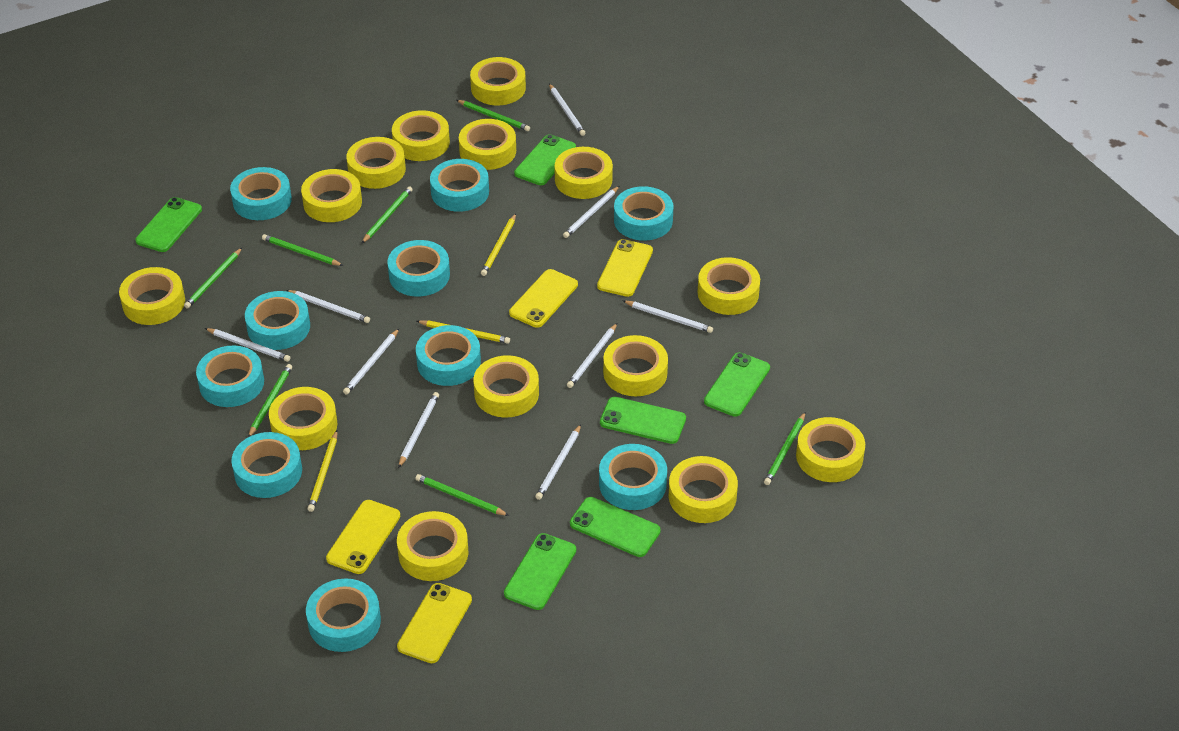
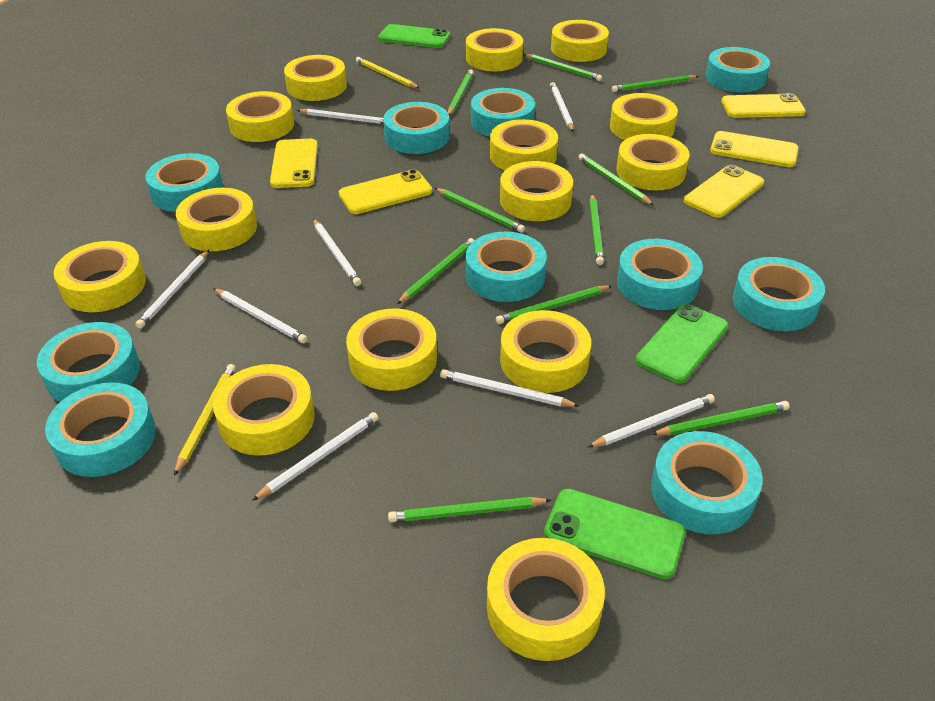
green pencil: 7 -> 10
green phone: 6 -> 3
white pencil: 9 -> 8
yellow pencil: 3 -> 2
yellow phone: 4 -> 5

